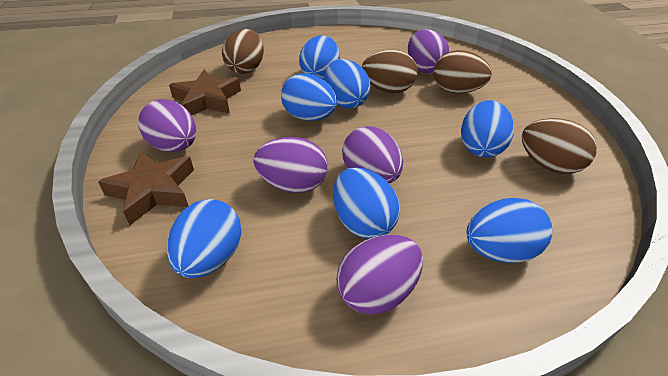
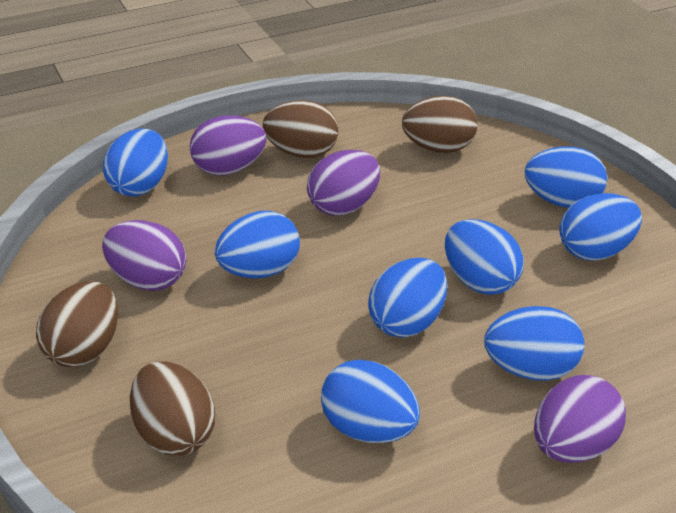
blue egg: 7 -> 8
brown star: 2 -> 0
purple egg: 5 -> 4

